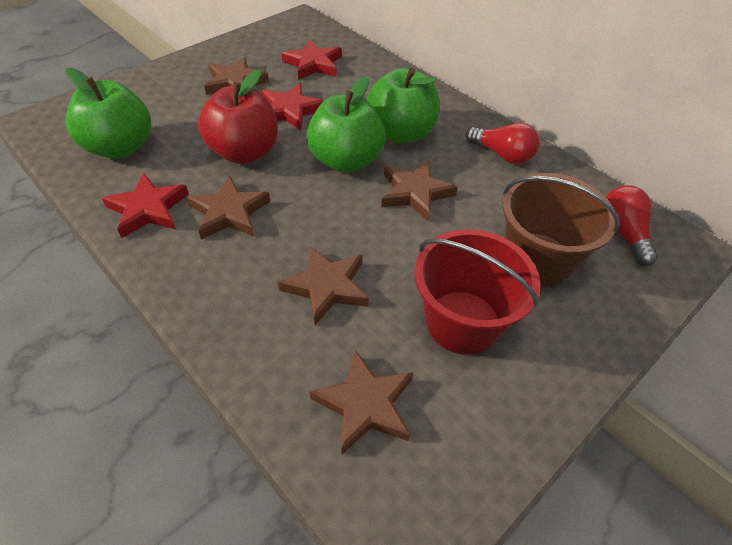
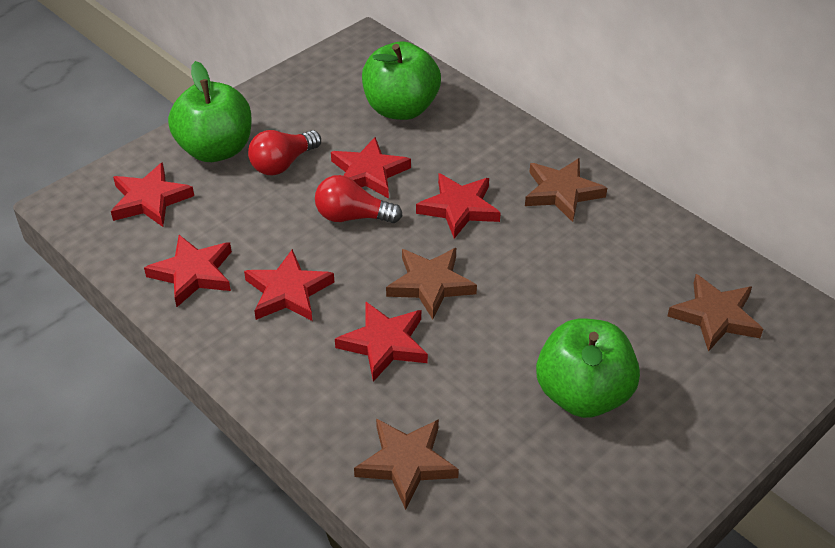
brown bucket: 1 -> 0
brown star: 5 -> 4
red apple: 1 -> 0
red bucket: 1 -> 0
red star: 3 -> 6

